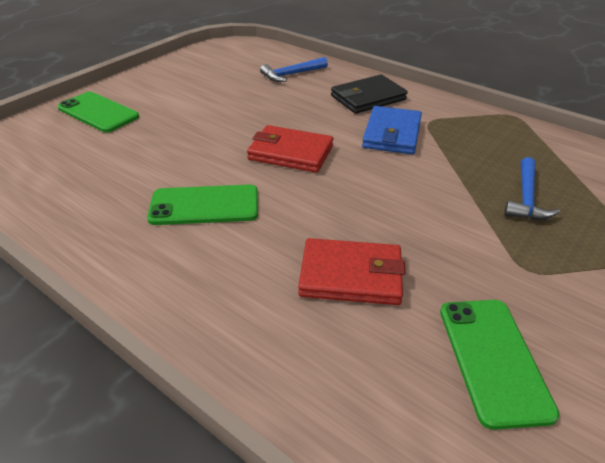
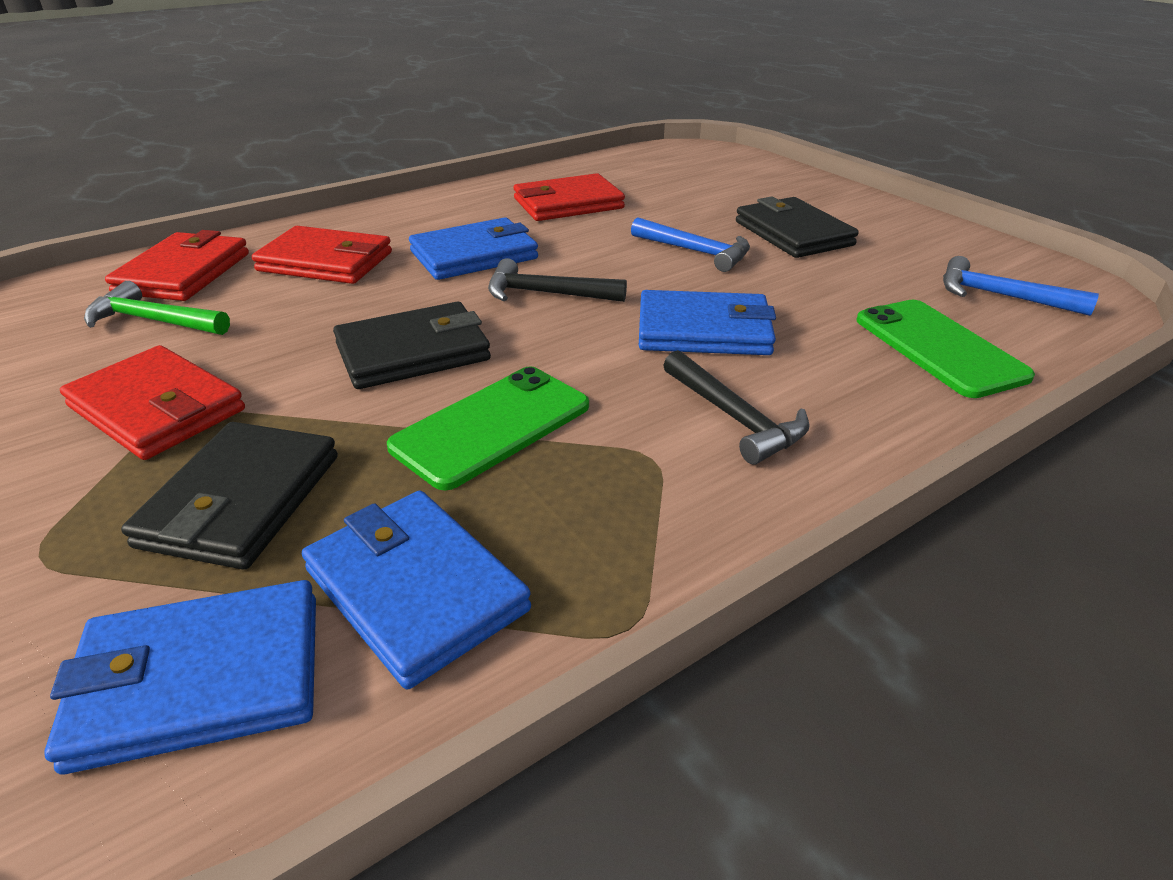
black hammer: 0 -> 2
black wallet: 1 -> 3
blue wallet: 1 -> 4
green hammer: 0 -> 1
green phone: 3 -> 2
red wallet: 2 -> 4

